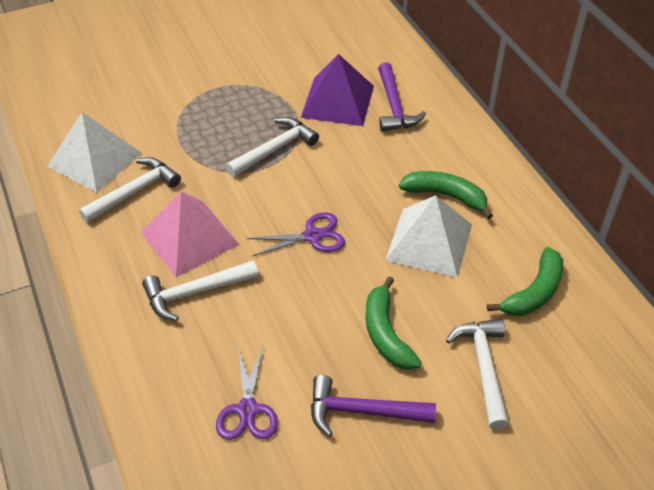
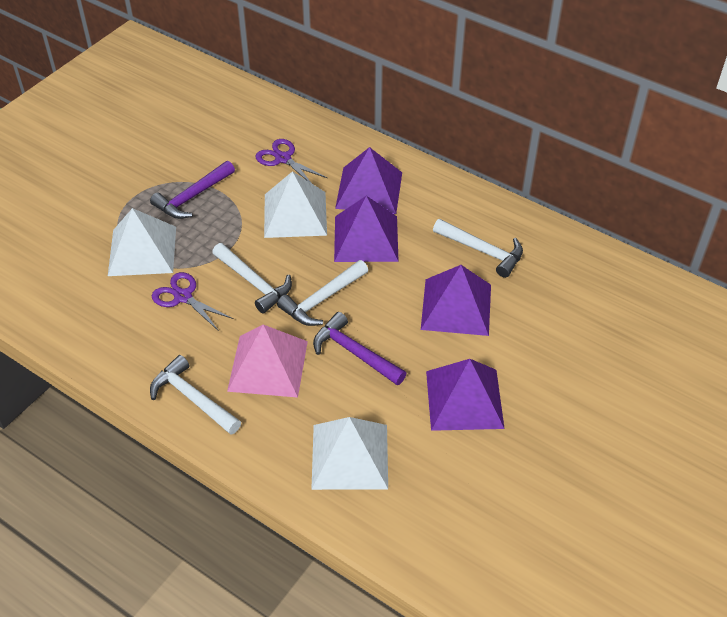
green banana: 3 -> 0
purple pyramid: 1 -> 4
white pyramid: 2 -> 3

